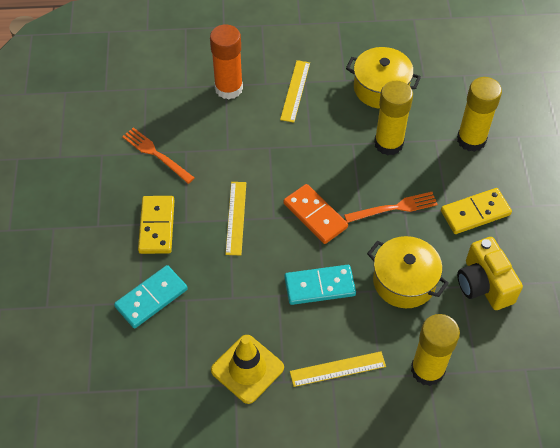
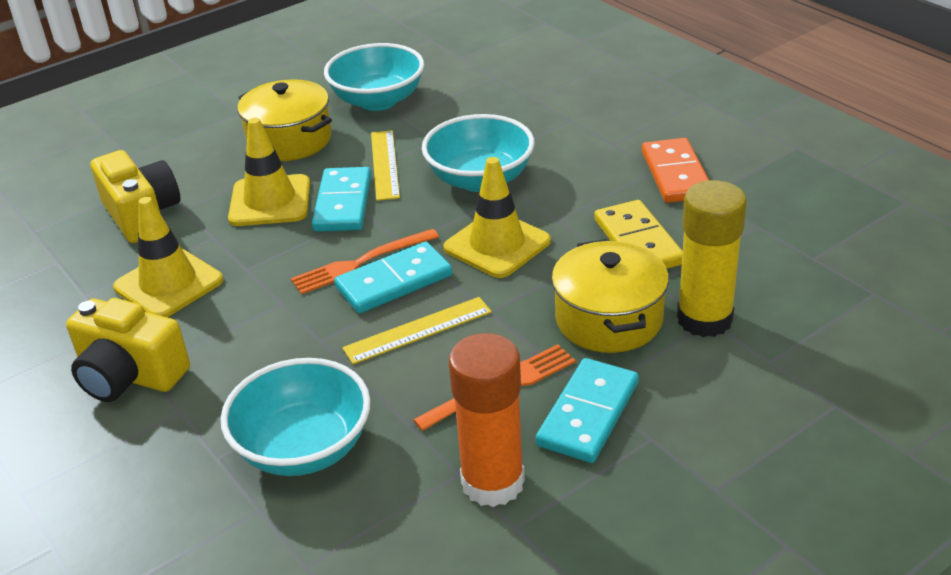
turquoise bowl: 0 -> 3
turquoise domino: 2 -> 3
yellow camera: 1 -> 2
yellow domino: 2 -> 1
yellow glue stick: 3 -> 1
yellow ruler: 3 -> 2
yellow traffic cone: 1 -> 3

